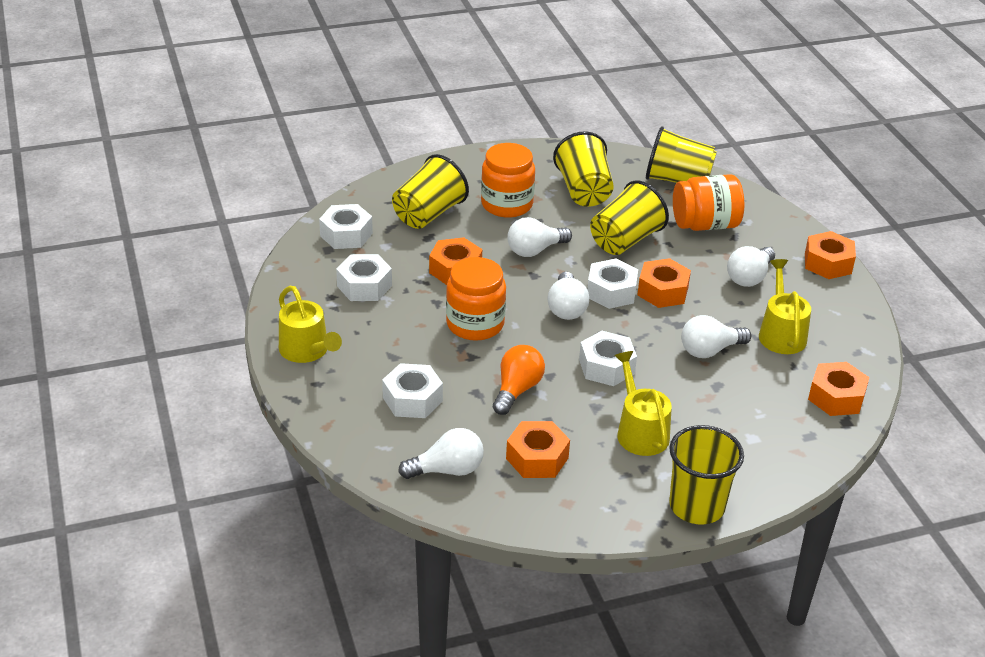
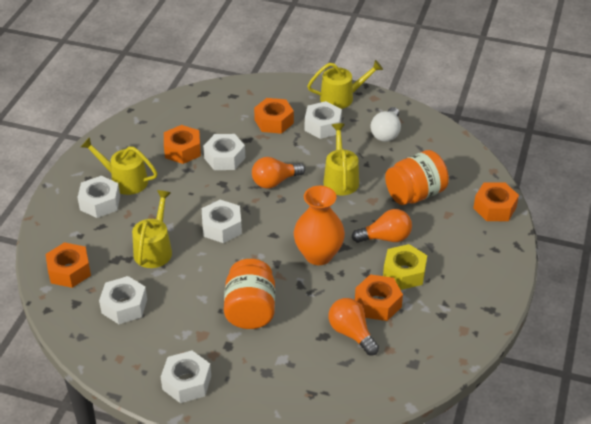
orange jar: 3 -> 2
orange light bulb: 1 -> 3
orange vase: 0 -> 1
white light bulb: 5 -> 1
white nut: 5 -> 6
yellow cup: 5 -> 0
yellow nut: 0 -> 1
yellow watering can: 3 -> 4

